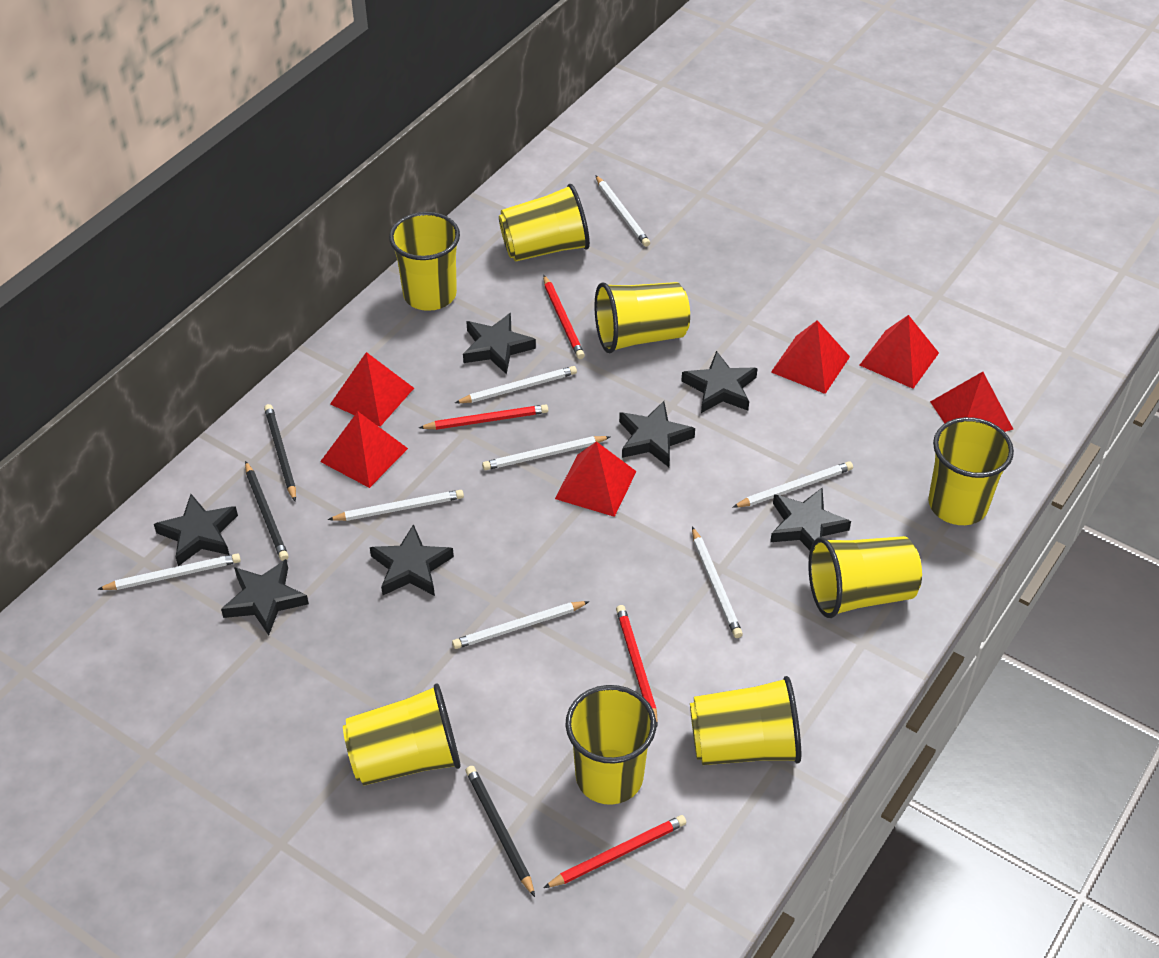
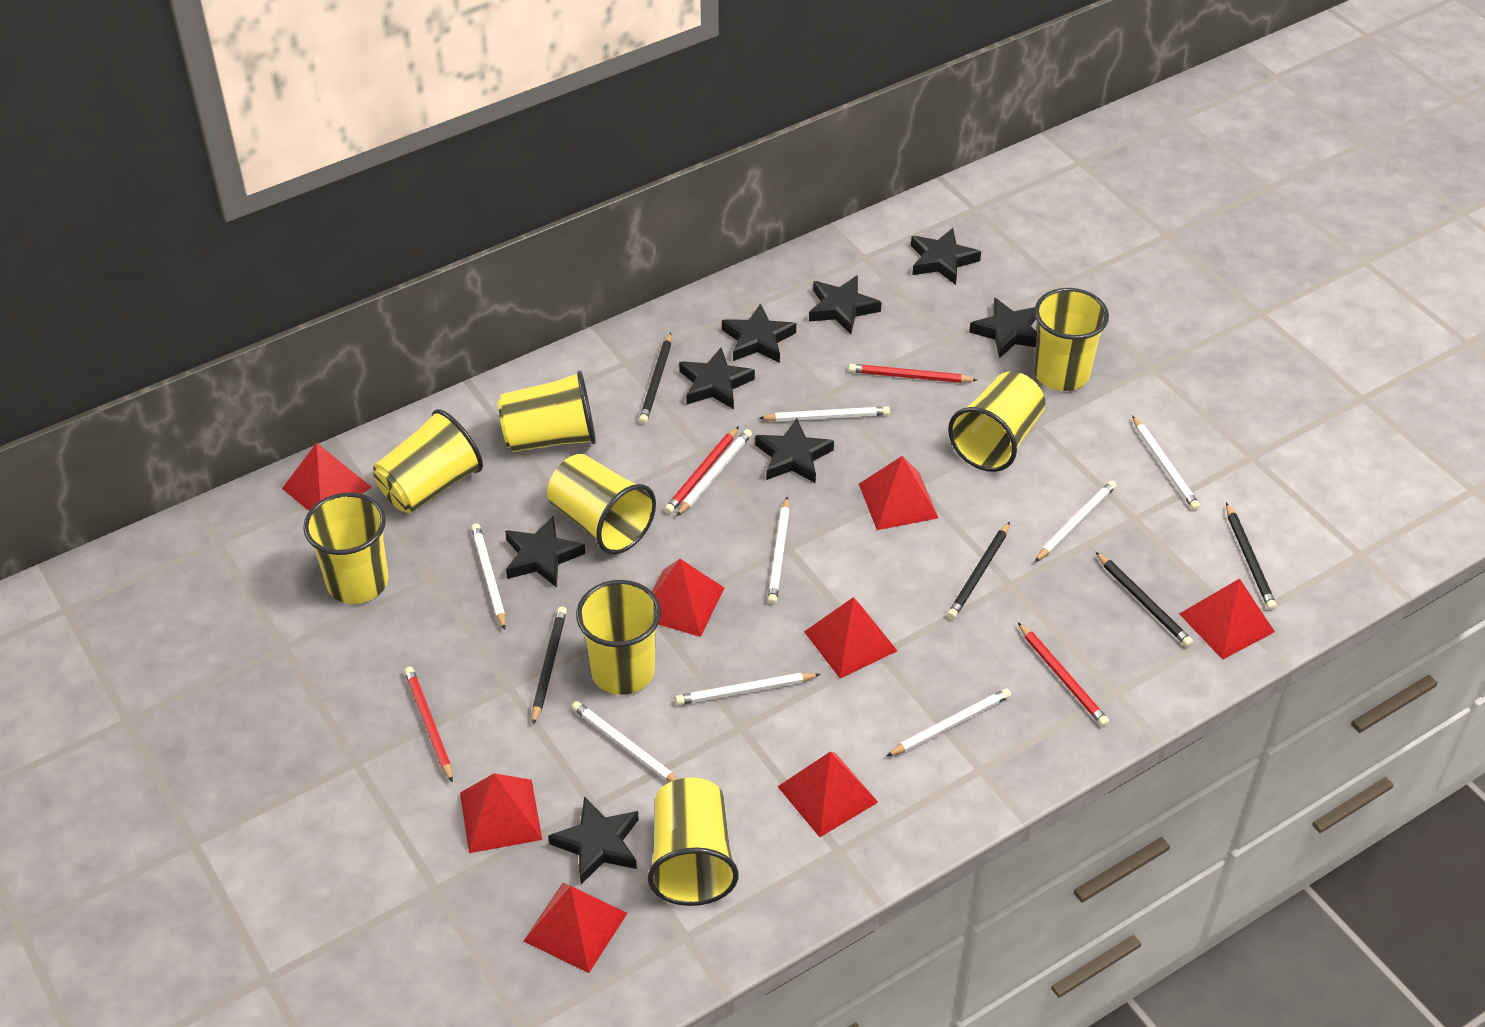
black pencil: 3 -> 5
black star: 7 -> 8
red pyramid: 6 -> 8
white pencil: 8 -> 9

